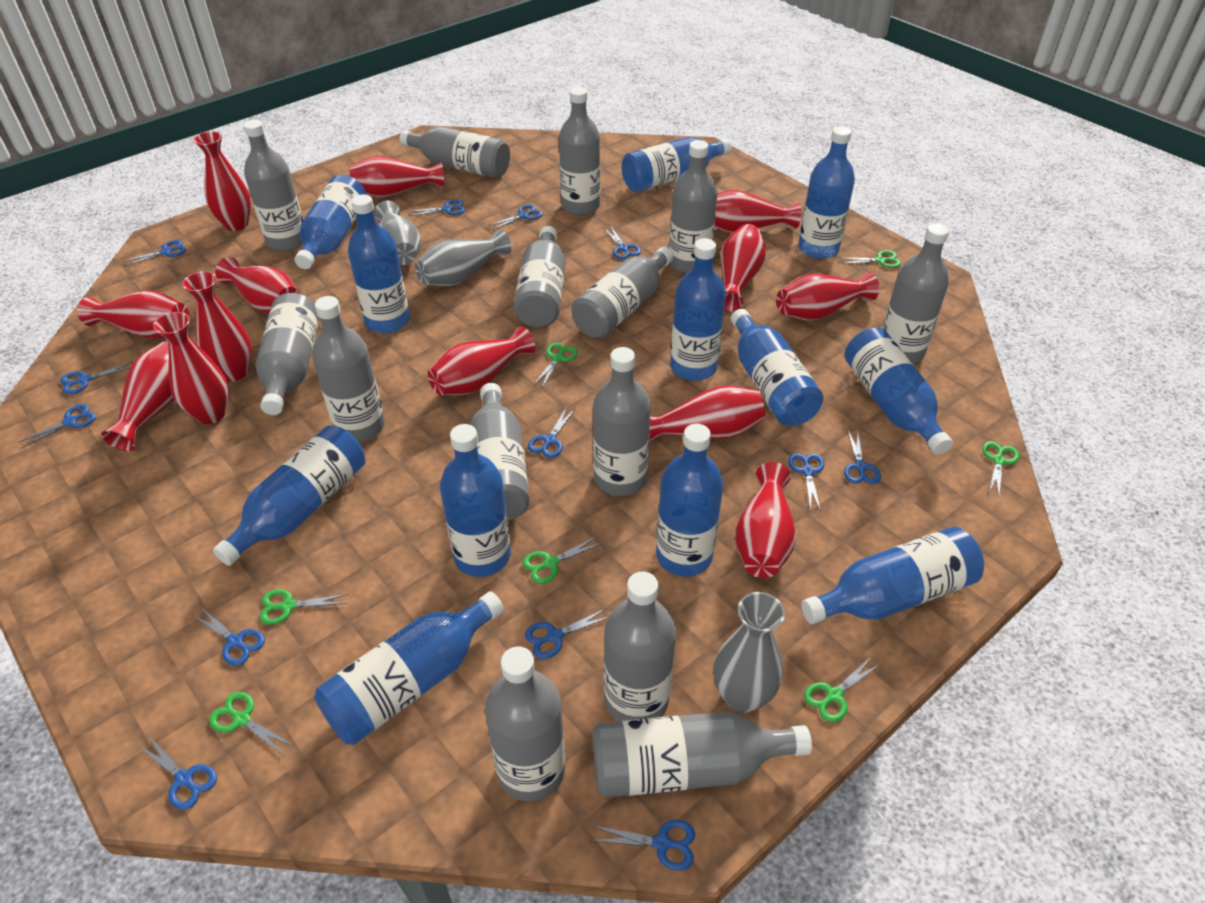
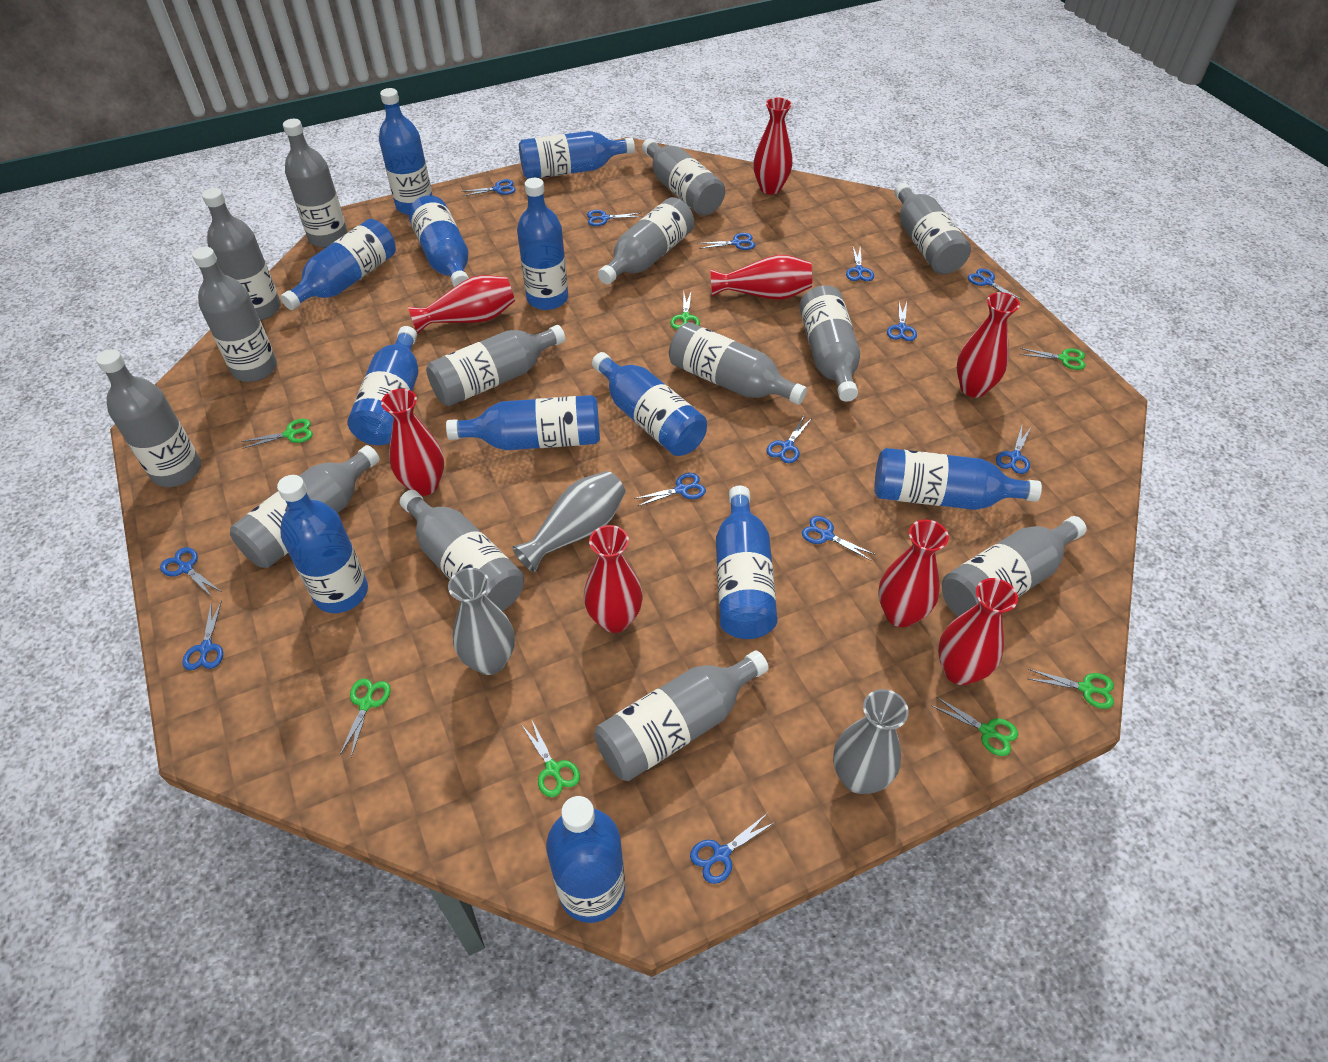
red vase: 13 -> 8

